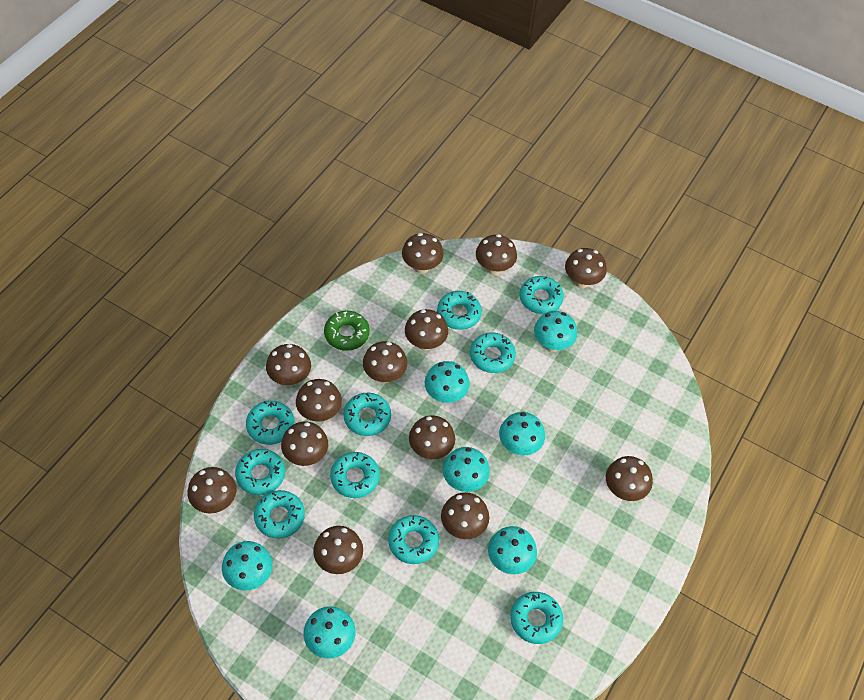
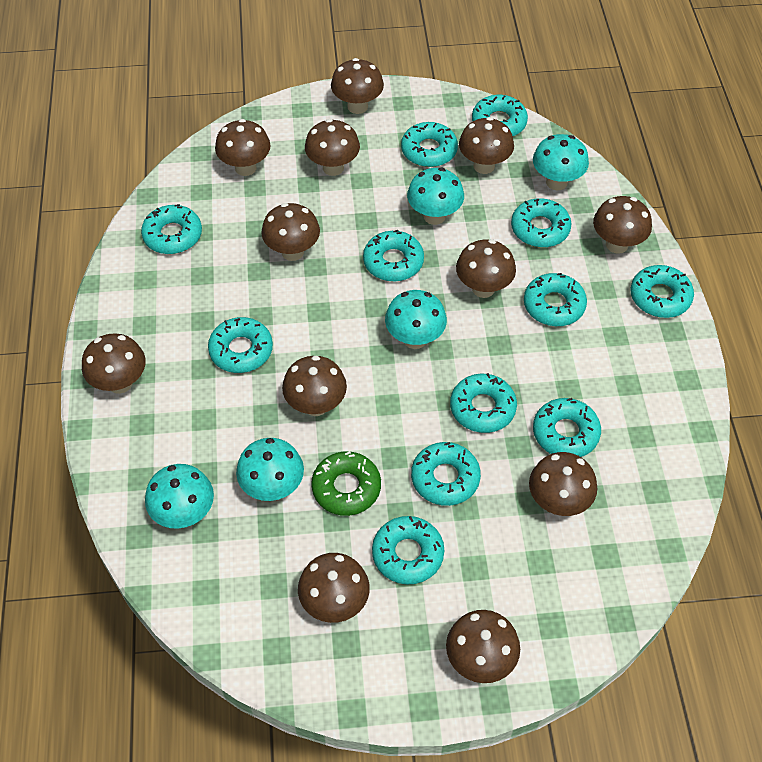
brown mushroom: 13 -> 12
turquoise donut: 10 -> 12
turquoise mushroom: 7 -> 5

